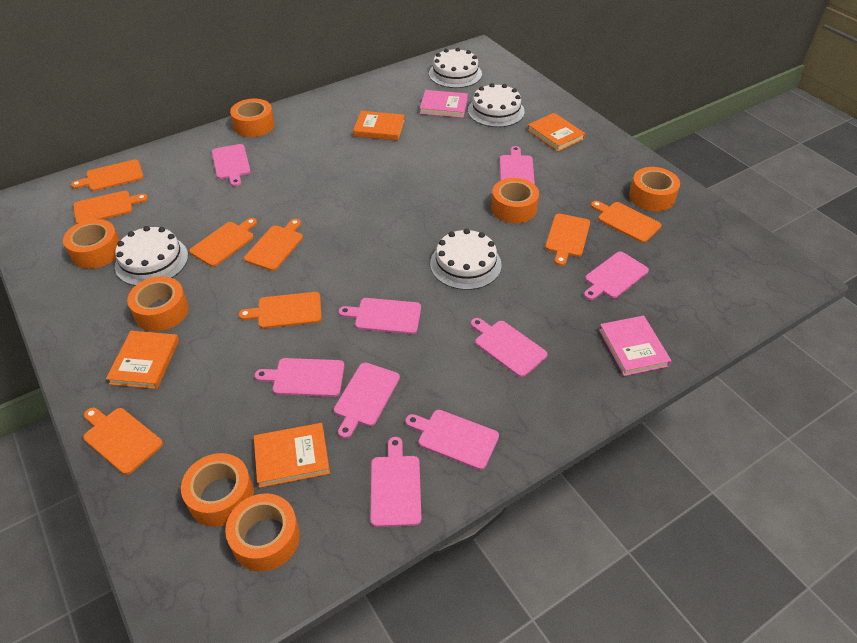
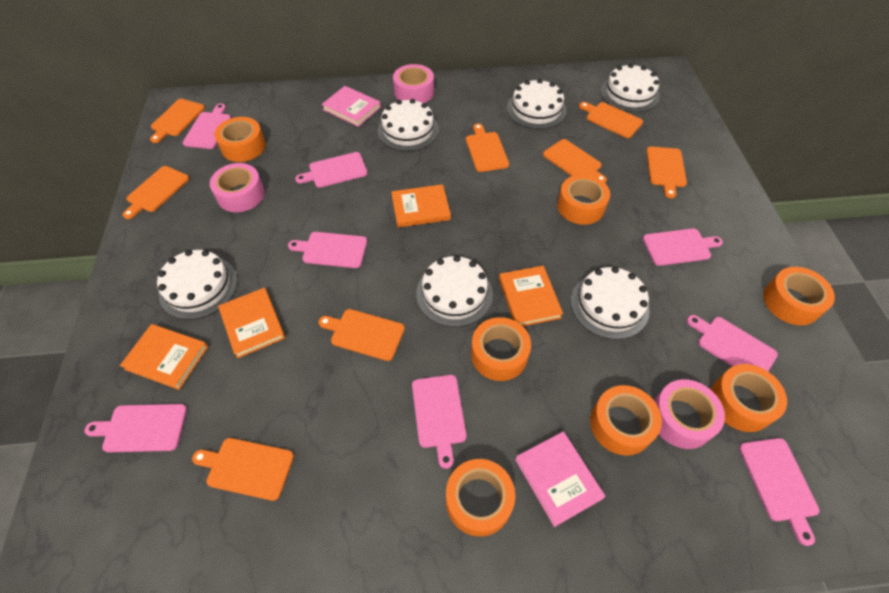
pink cutting board: 9 -> 8
pink tape: 0 -> 3
white cake: 4 -> 6

